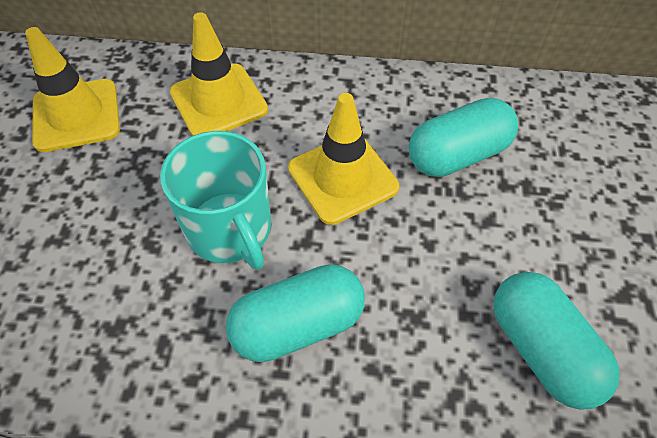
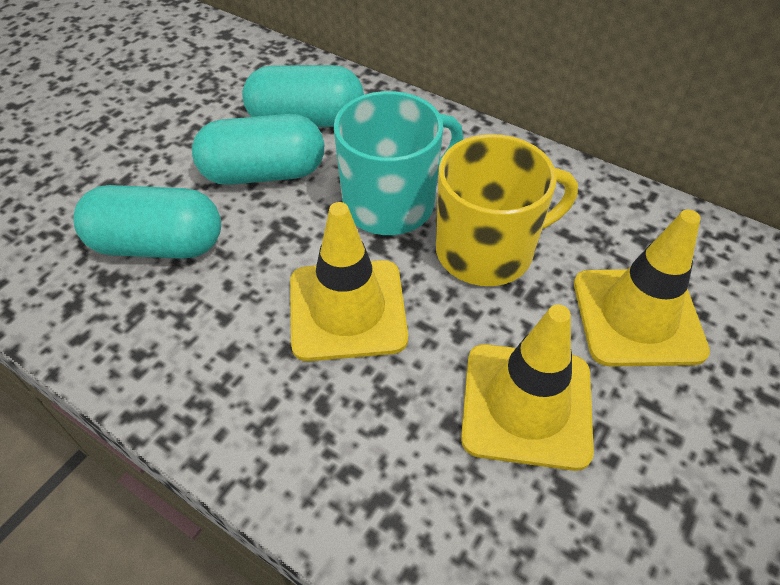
yellow mug: 0 -> 1

